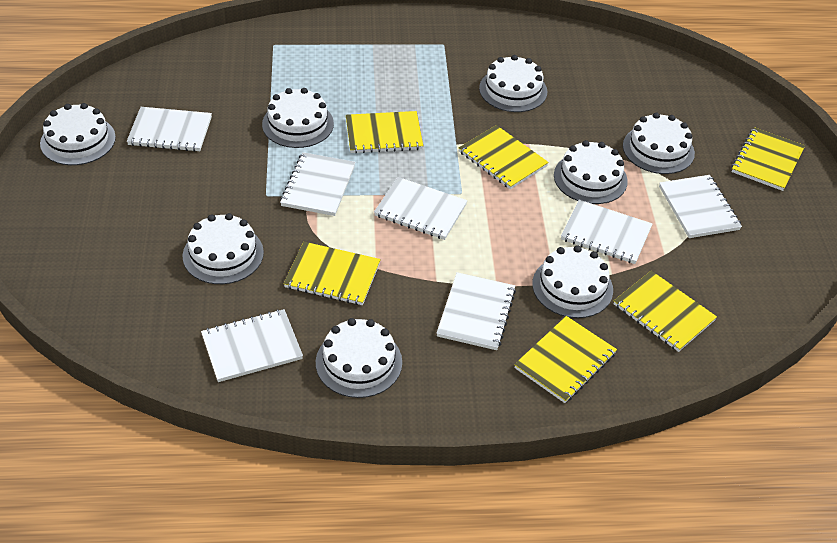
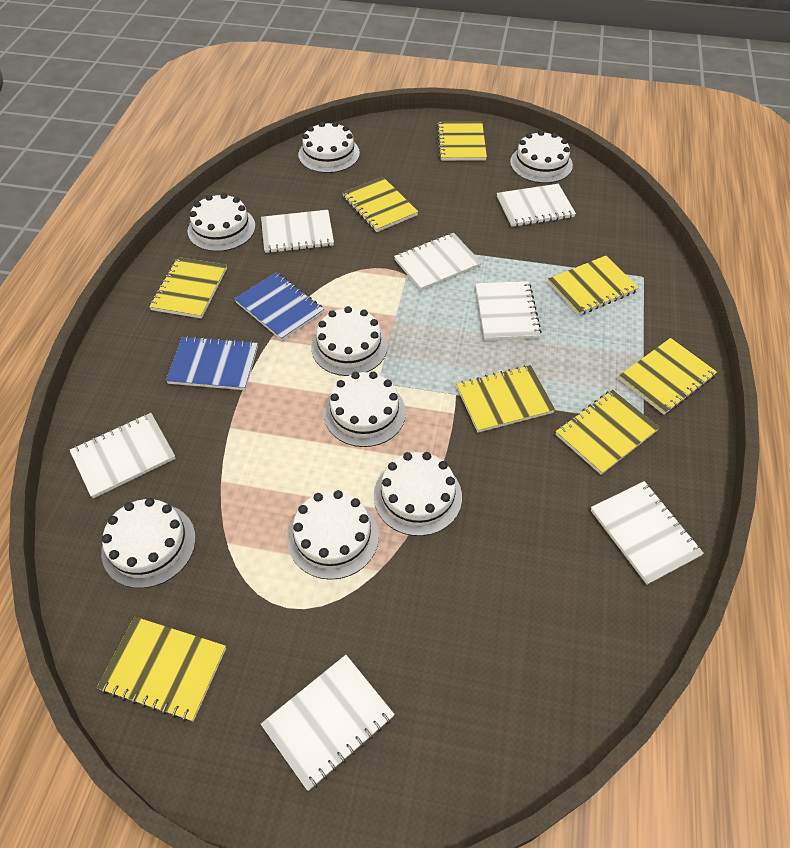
blue notebook: 0 -> 2
yellow notebook: 6 -> 8

